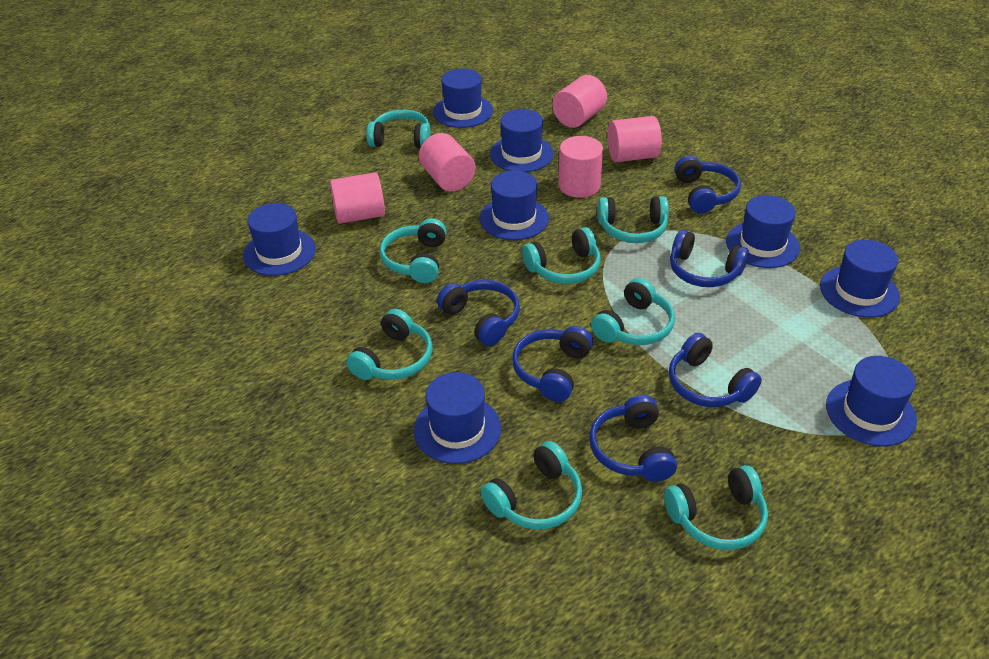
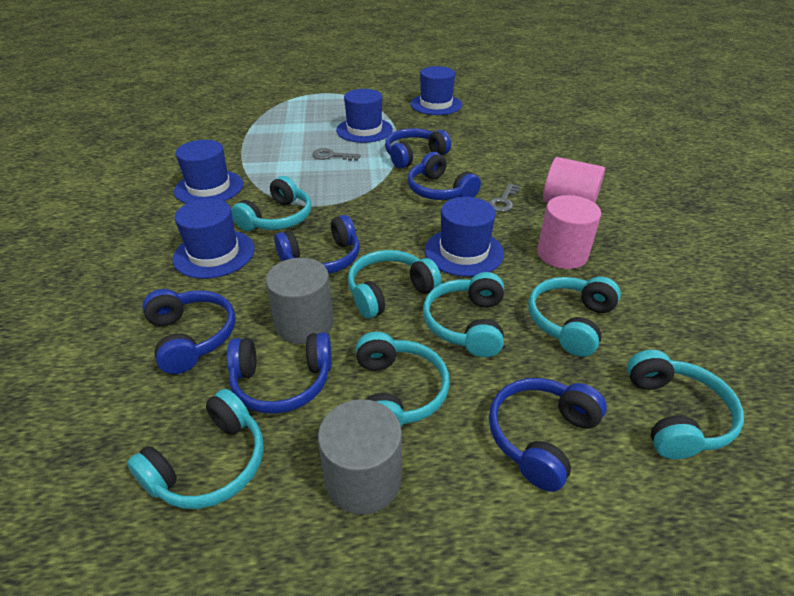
blue hat: 8 -> 5
grey cylinder: 0 -> 2
grey key: 0 -> 2
pink cylinder: 5 -> 2
turquoise headphones: 8 -> 7

